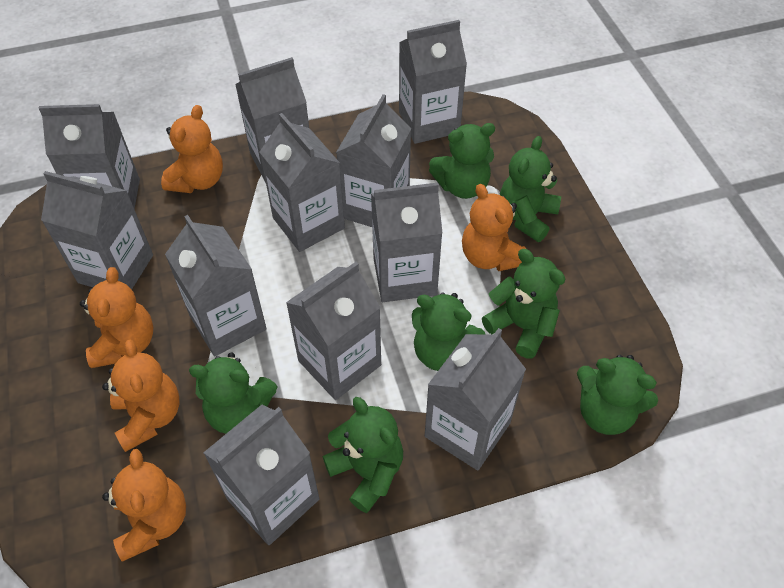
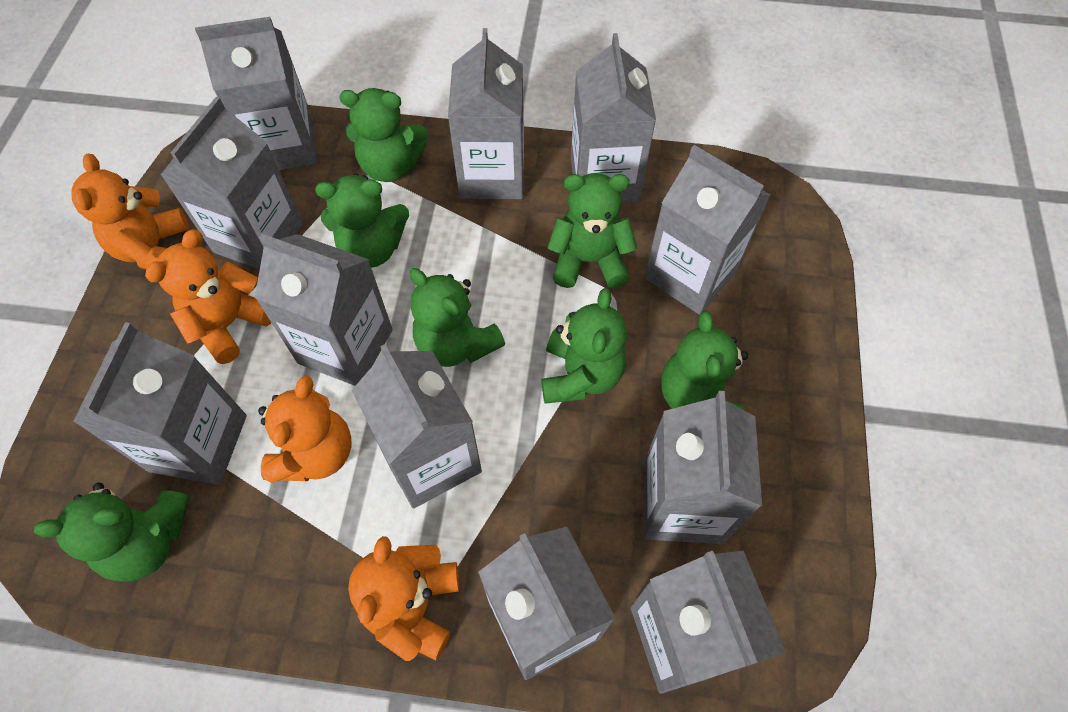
orange teddy bear: 5 -> 4

